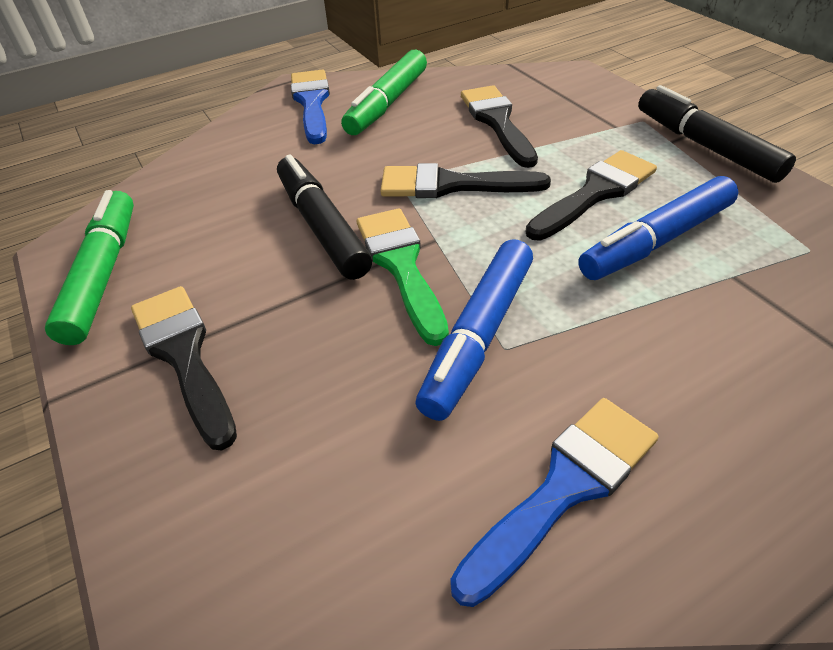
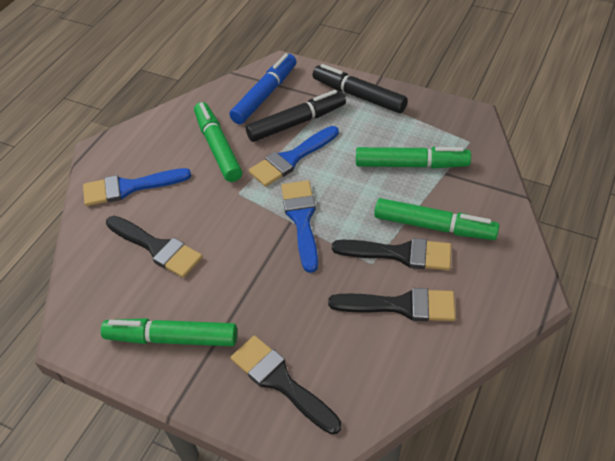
blue brush: 2 -> 3
blue marker: 2 -> 1
green brush: 1 -> 0
green marker: 2 -> 4

